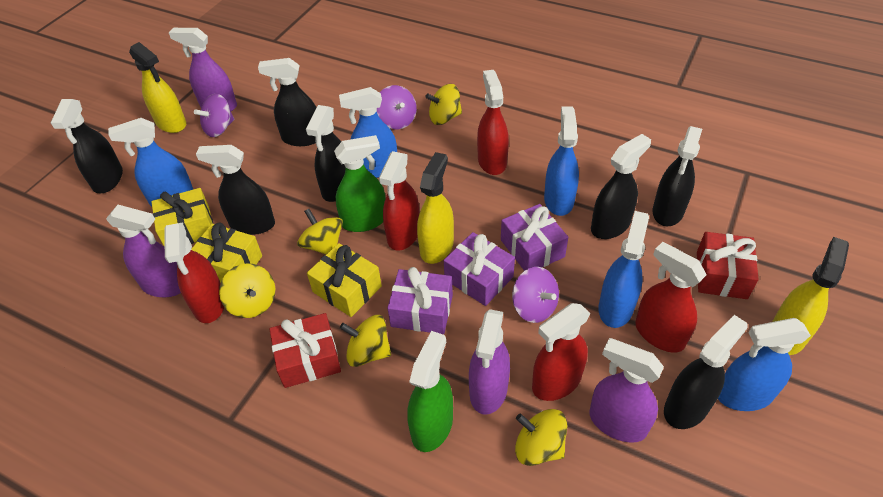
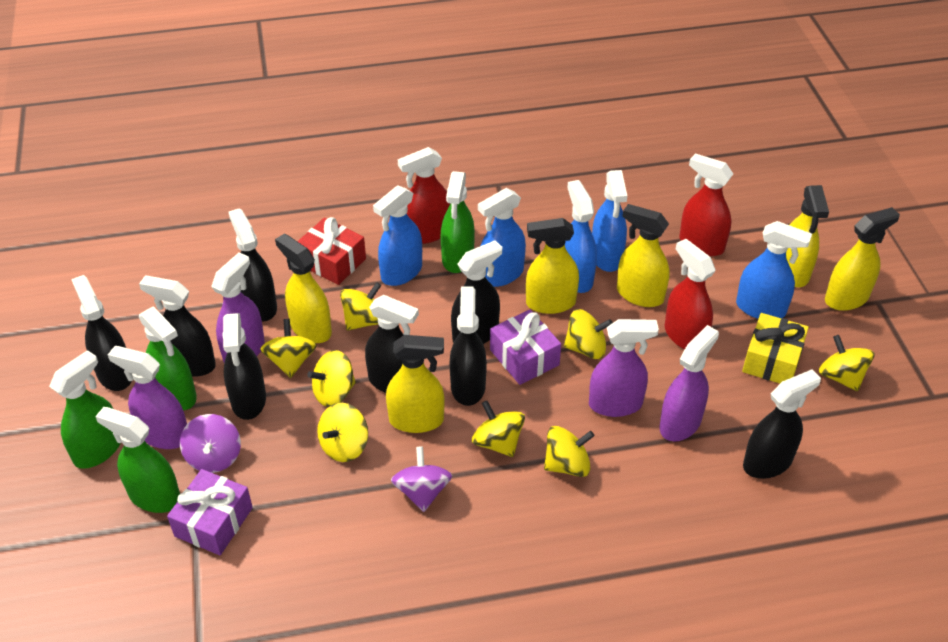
black spray bottle: 7 -> 8
green spray bottle: 2 -> 4
purple gift: 3 -> 2
purple spinning top: 3 -> 2
red gift: 2 -> 1
red spray bottle: 5 -> 3
yellow gift: 3 -> 1
yellow spinning top: 5 -> 8
yellow spray bottle: 3 -> 6

